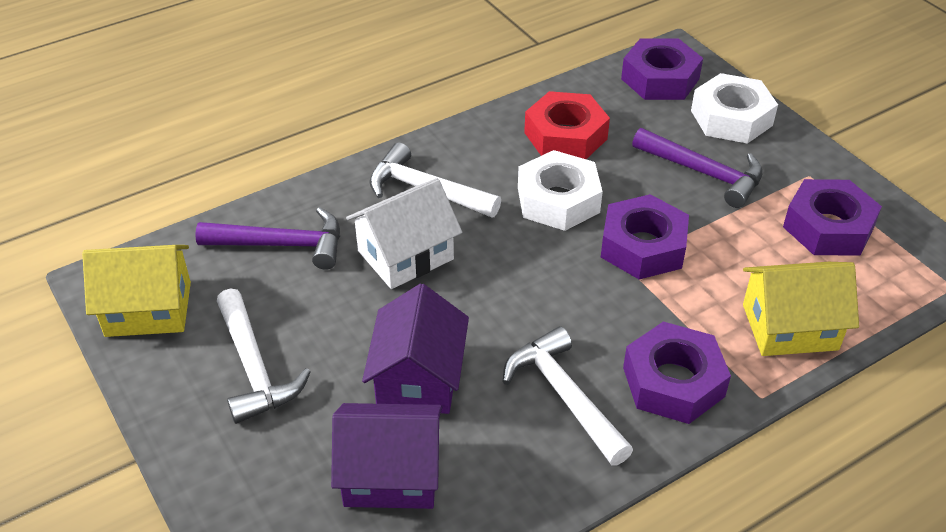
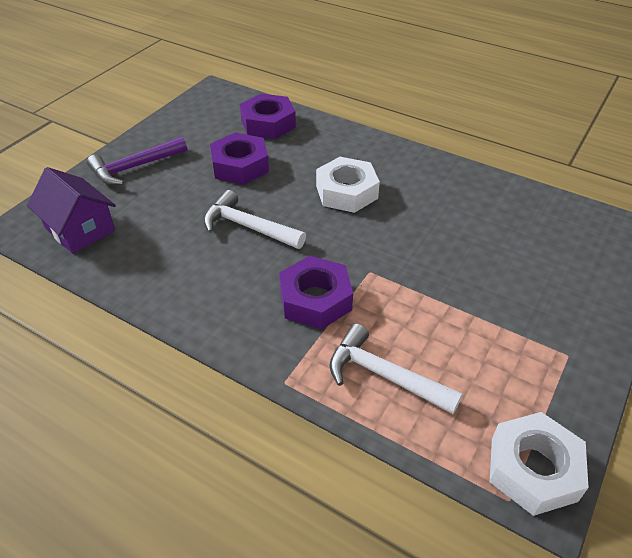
purple hammer: 2 -> 1
purple house: 2 -> 1
purple nut: 4 -> 3
red nut: 1 -> 0
white hammer: 3 -> 2
white house: 1 -> 0
yellow house: 2 -> 0

